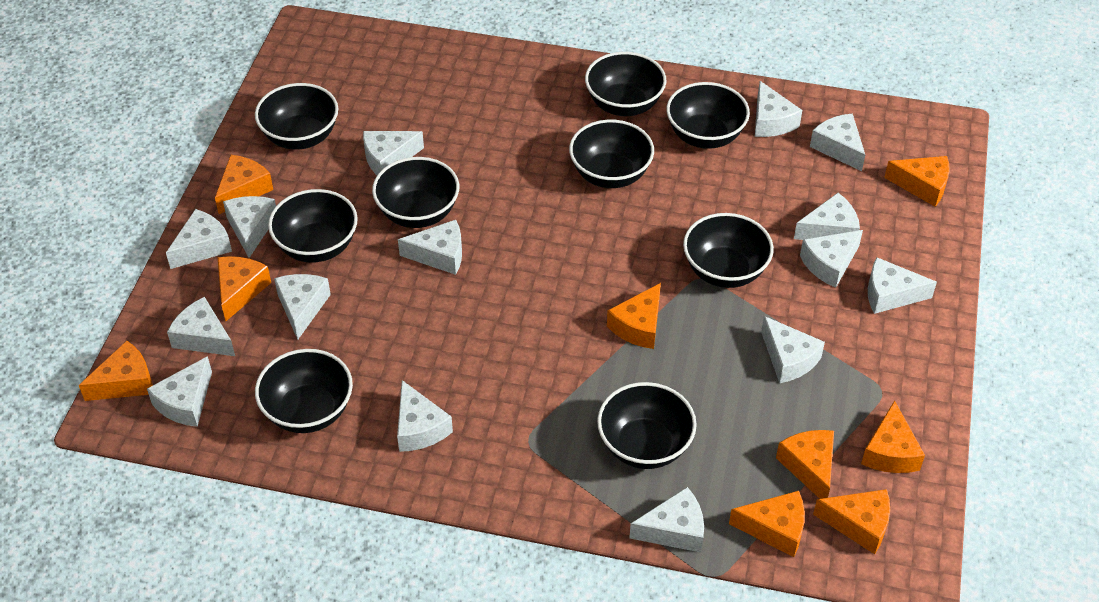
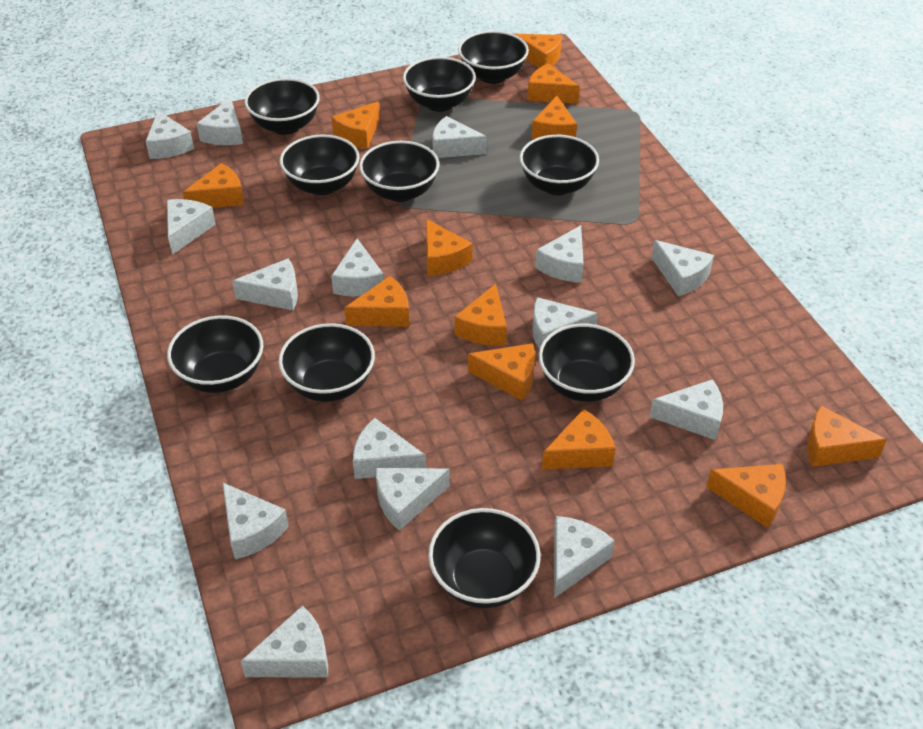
black bowl: 9 -> 10
orange cheese: 9 -> 12

